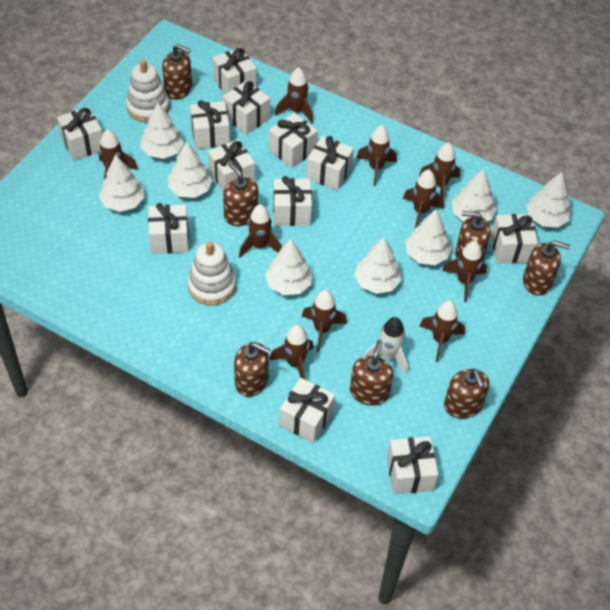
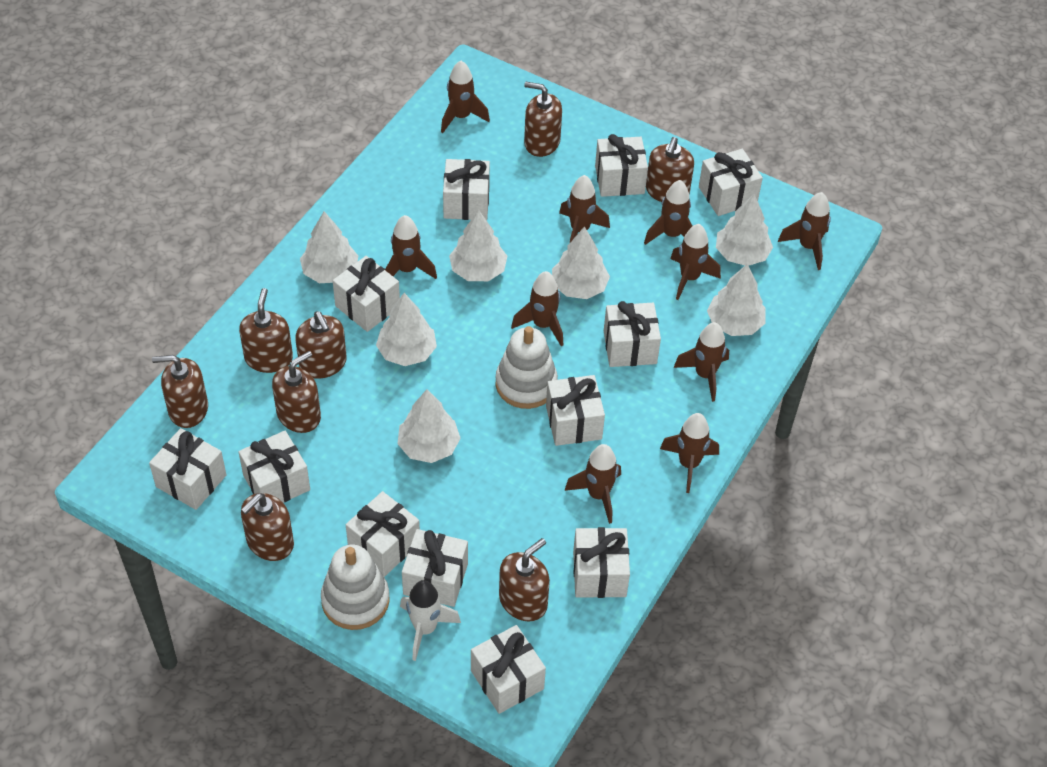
brown soap dispenser: 7 -> 8
white tree: 8 -> 7

